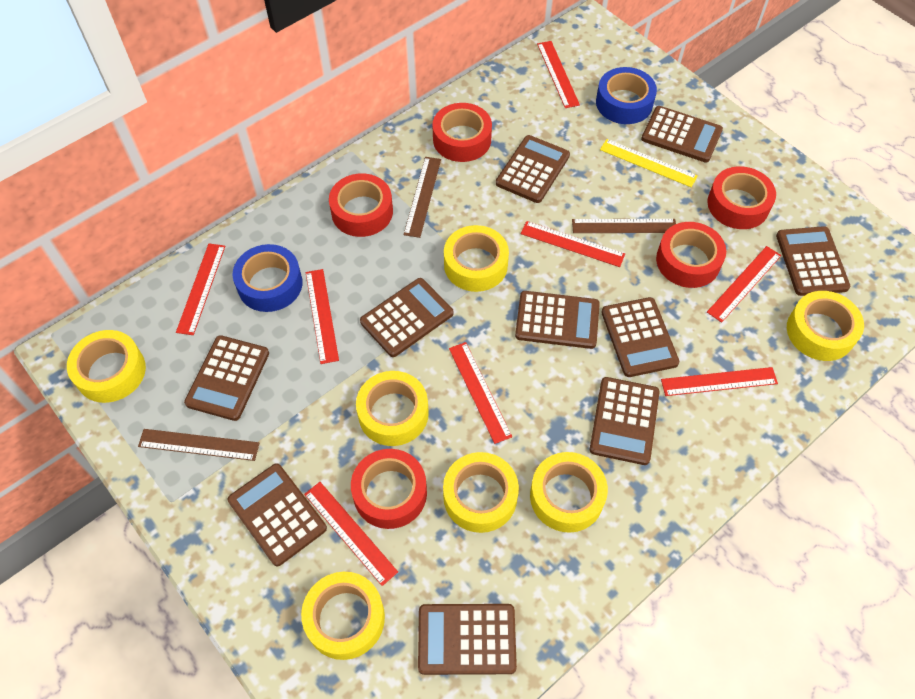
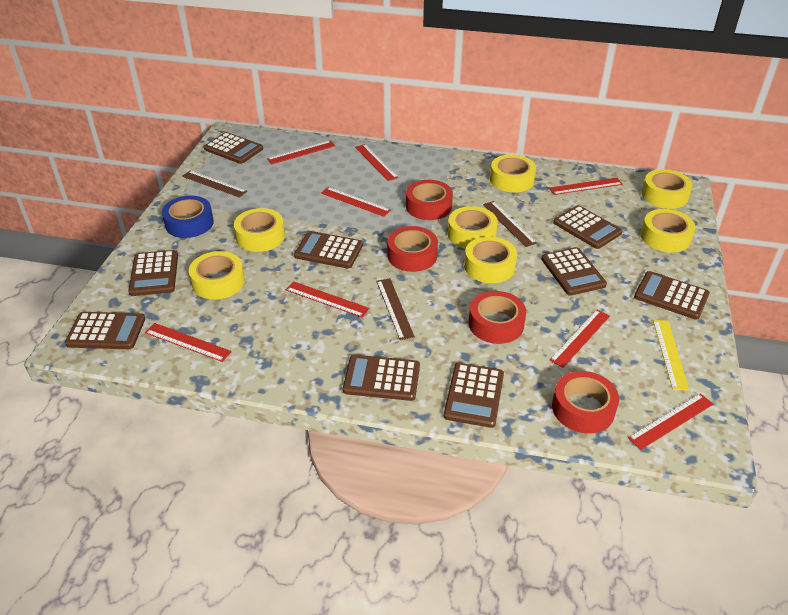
blue tape: 2 -> 1
brown calculator: 10 -> 9
red tape: 5 -> 4

